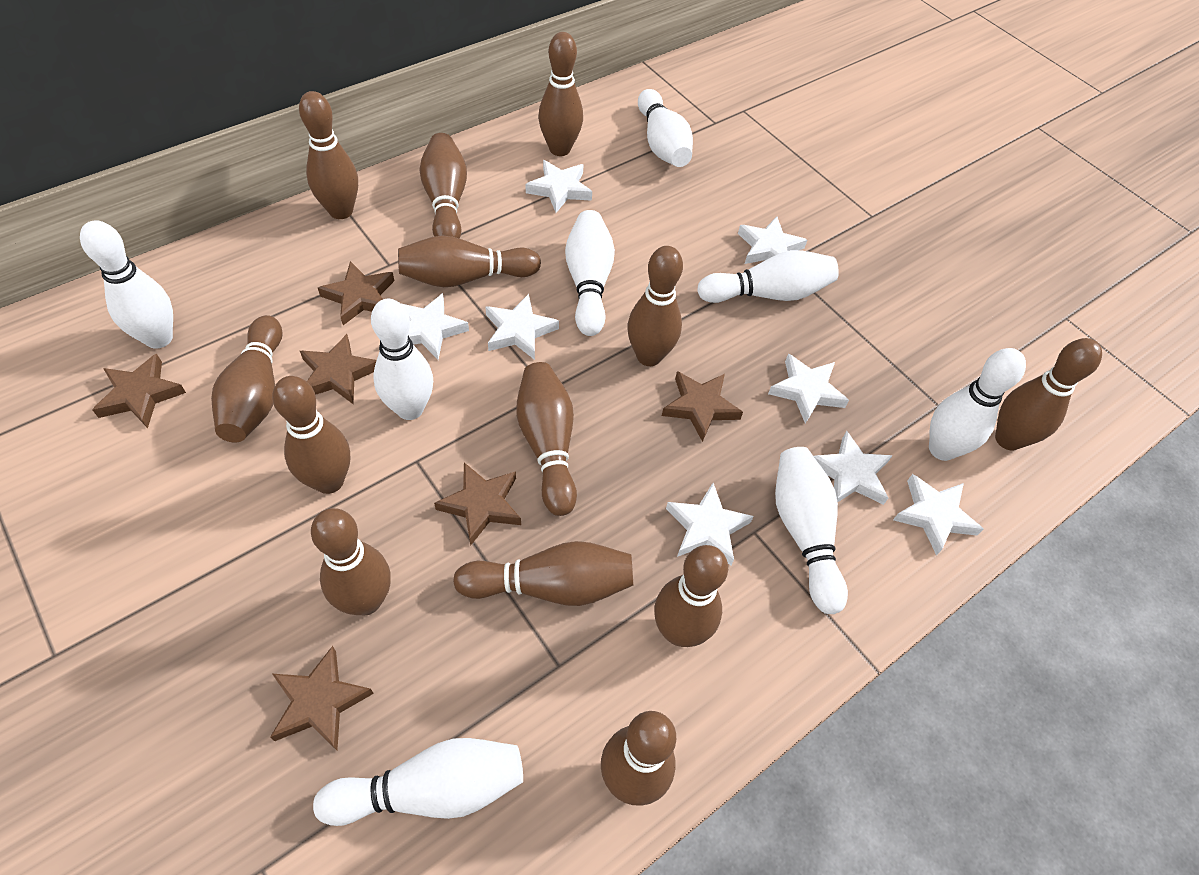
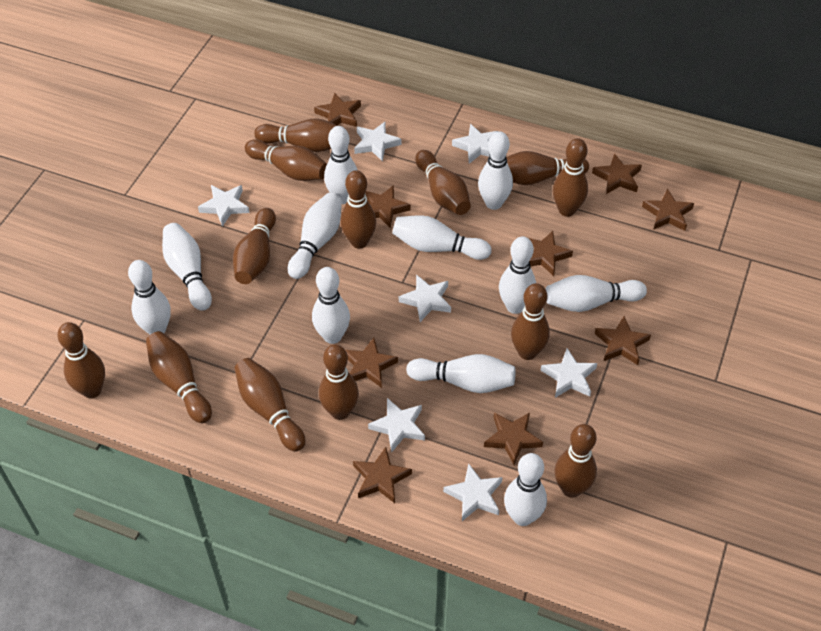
brown star: 6 -> 9
white bowling pin: 8 -> 11
white star: 8 -> 7

